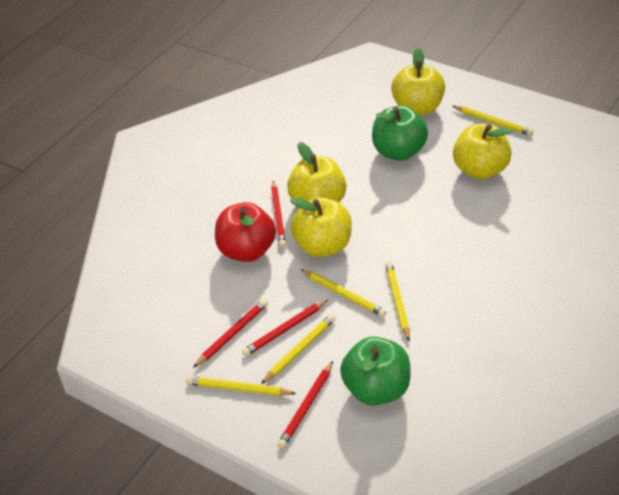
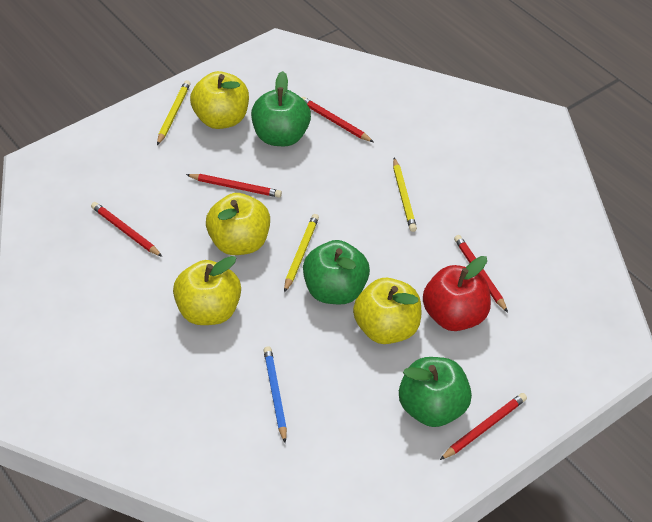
blue pencil: 0 -> 1
green apple: 2 -> 3
red pencil: 4 -> 5
yellow pencil: 5 -> 3

